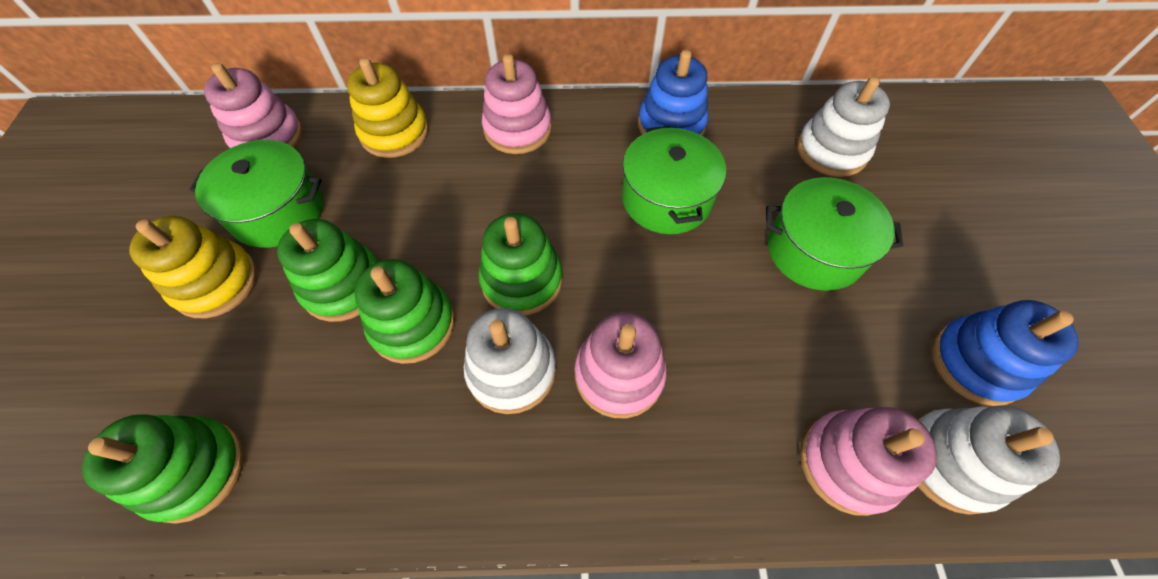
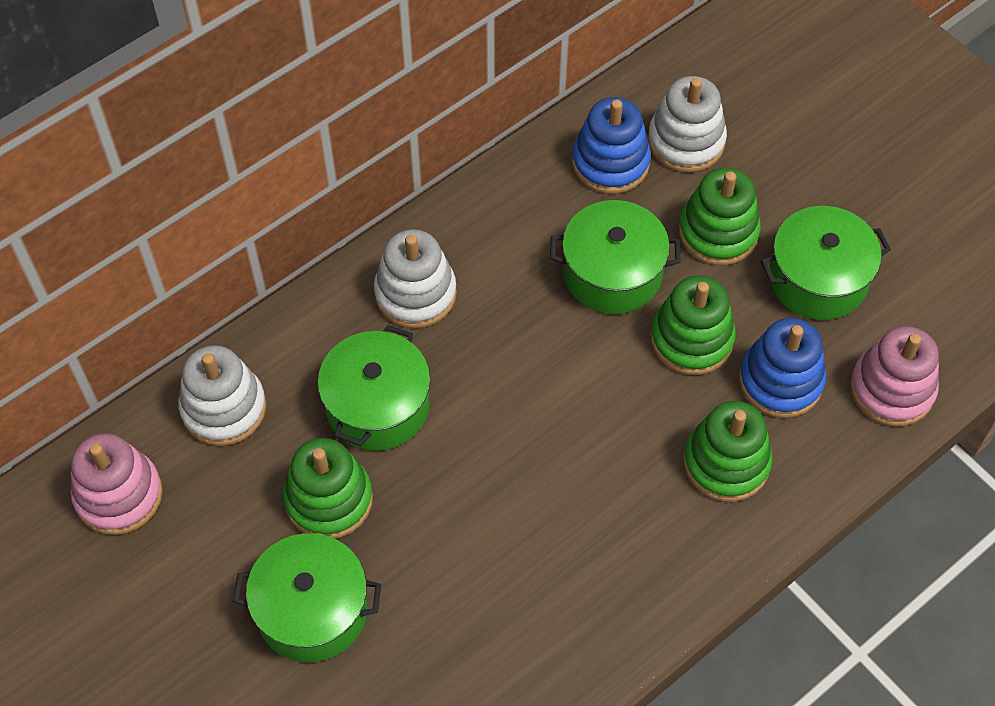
green pot: 3 -> 4
pink stacking toy: 4 -> 2
yellow stacking toy: 2 -> 0

